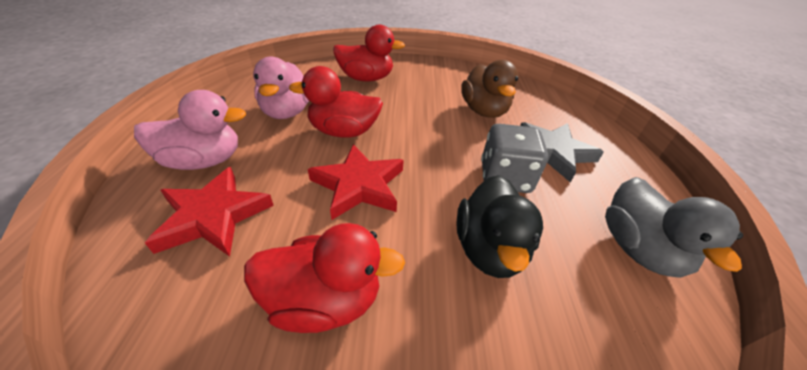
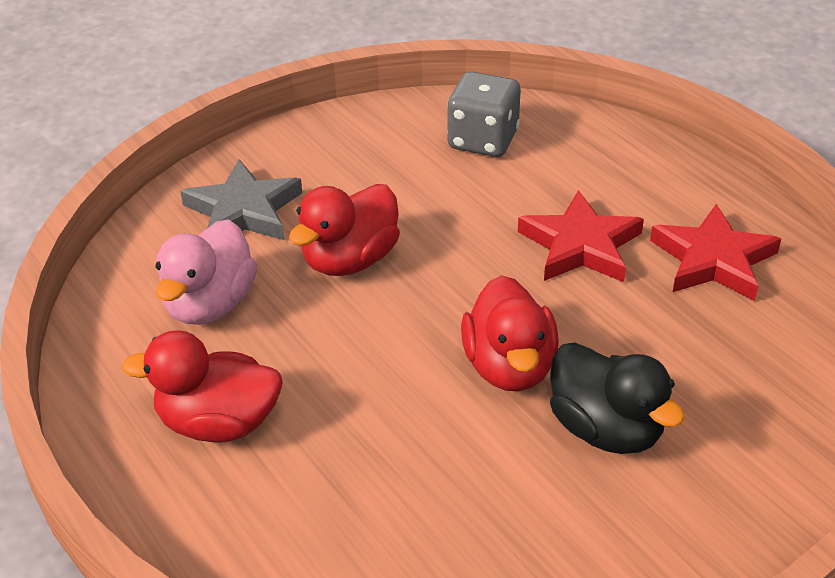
brown duck: 1 -> 0
grey duck: 1 -> 0
pink duck: 2 -> 1

